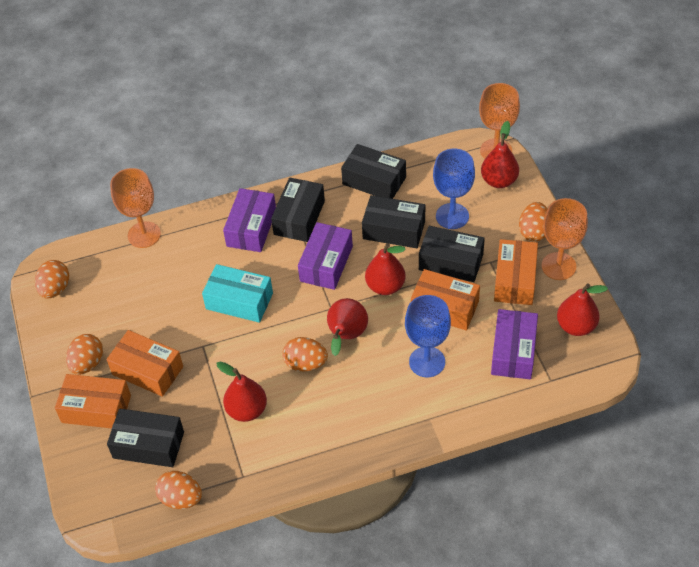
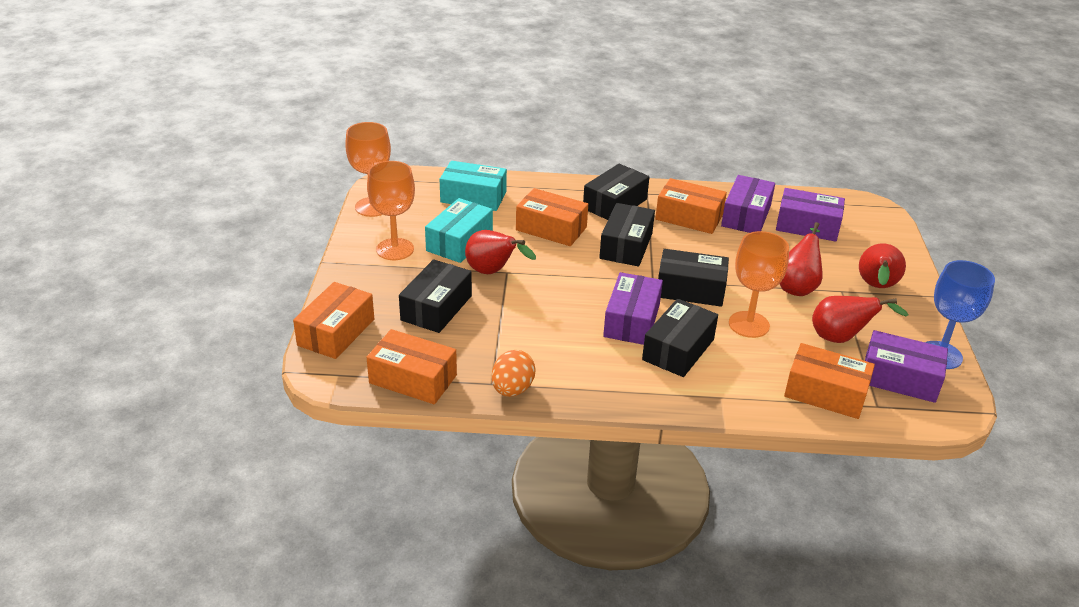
blue goblet: 2 -> 1
orange box: 4 -> 5
orange egg: 5 -> 1
purple box: 3 -> 4
red pear: 5 -> 4
turquoise box: 1 -> 2

